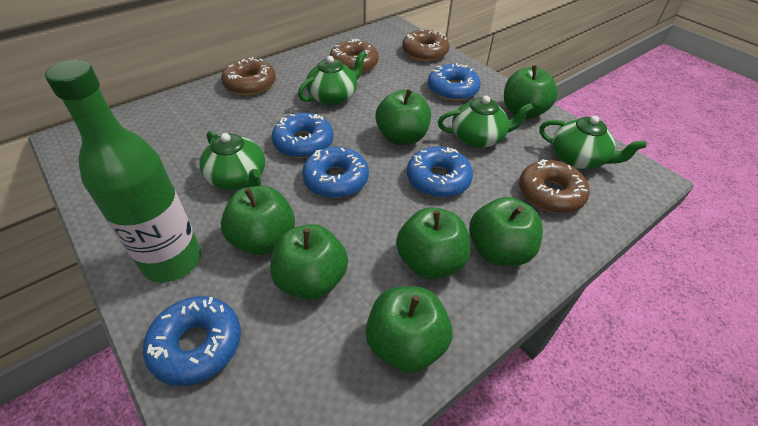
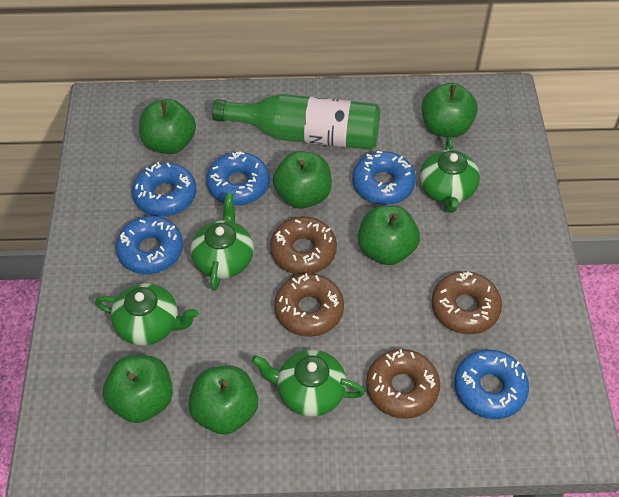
green apple: 7 -> 6

